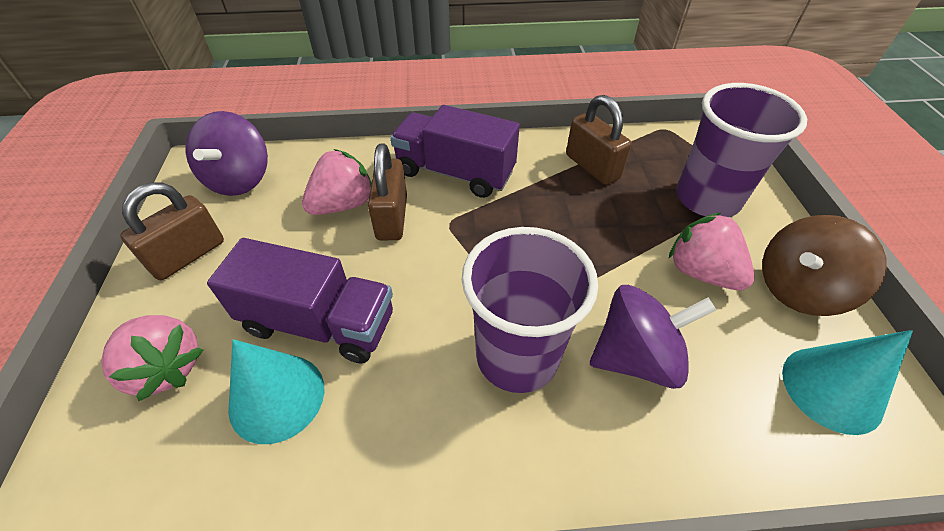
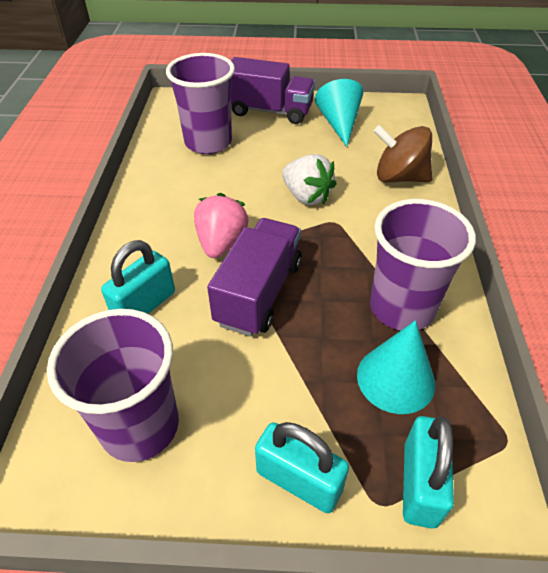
brown padlock: 3 -> 0
pink strawberry: 3 -> 1
purple cup: 2 -> 3
purple spinning top: 2 -> 0
turquoise padlock: 0 -> 3
white strawberry: 0 -> 1

